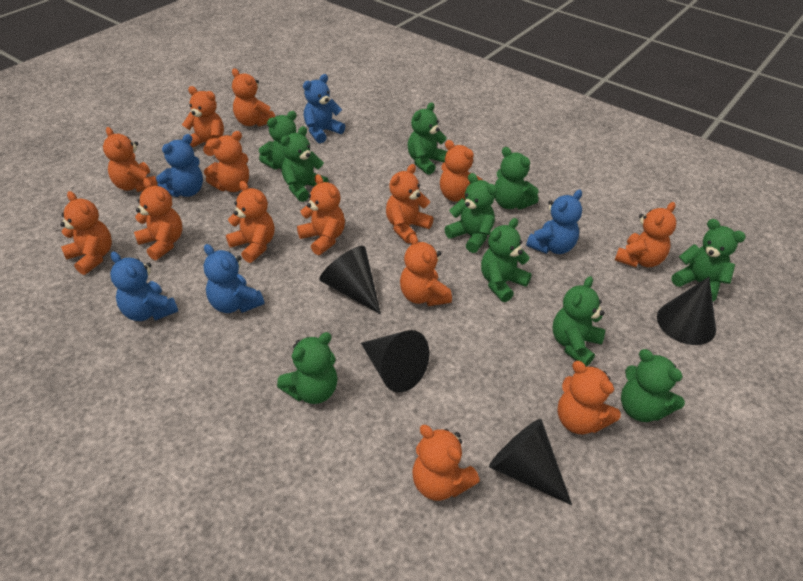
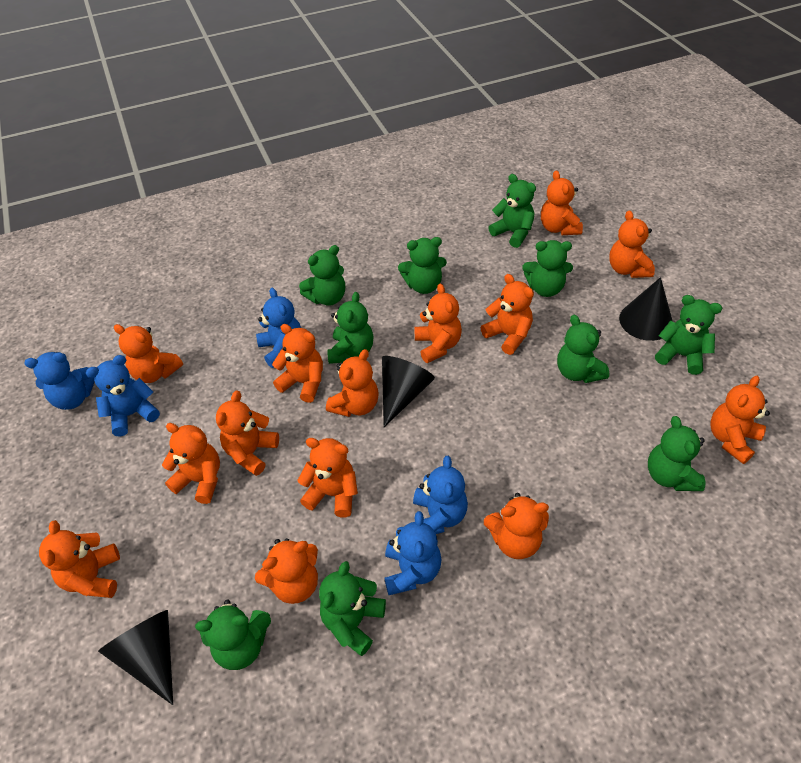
black cone: 4 -> 3

